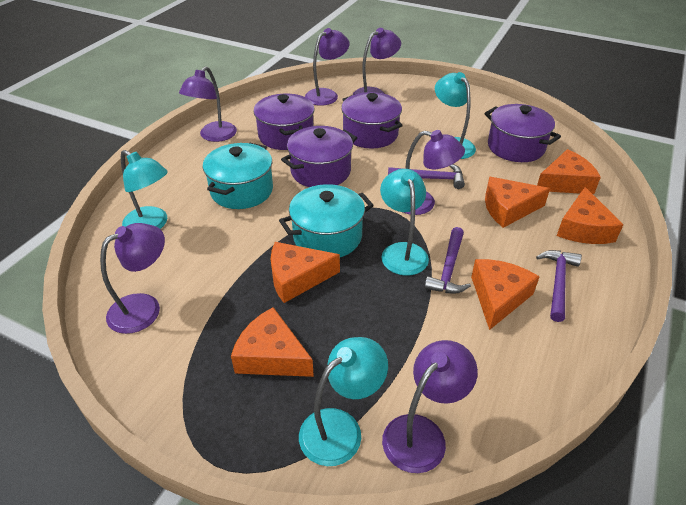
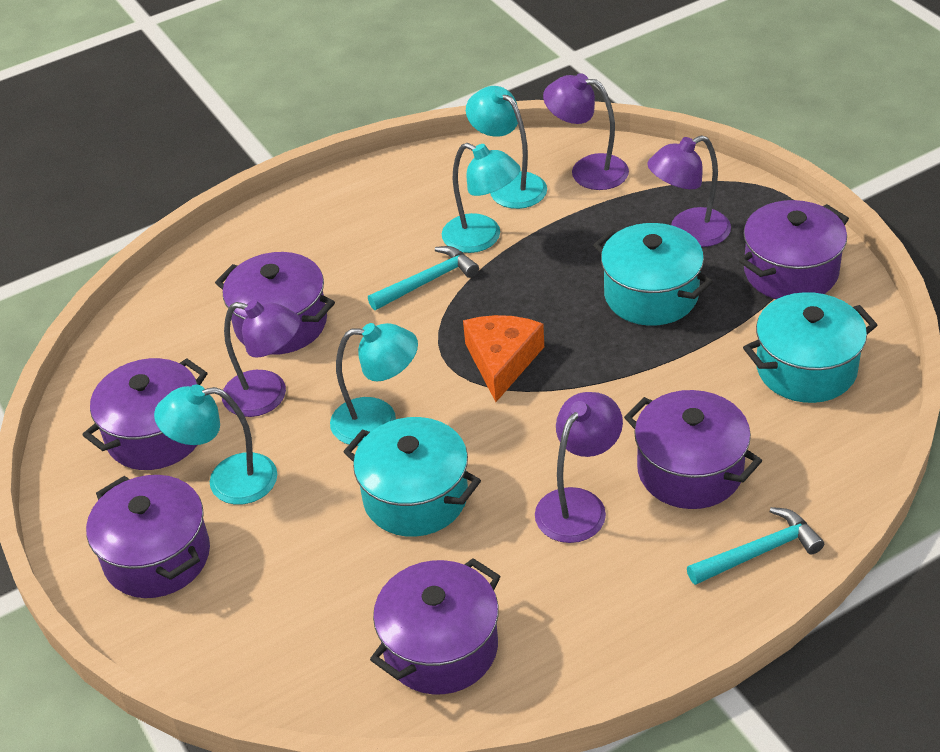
orange cheese: 6 -> 1
purple hammer: 3 -> 0
purple lamp: 6 -> 4
purple pot: 4 -> 6
turquoise hammer: 0 -> 2
turquoise pot: 2 -> 3

